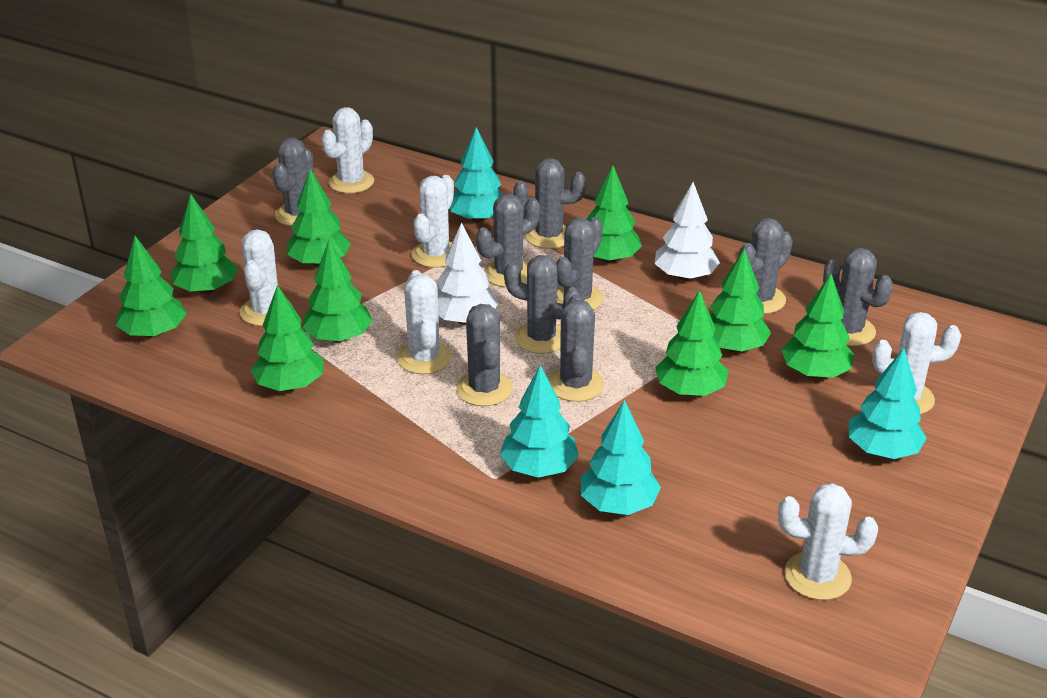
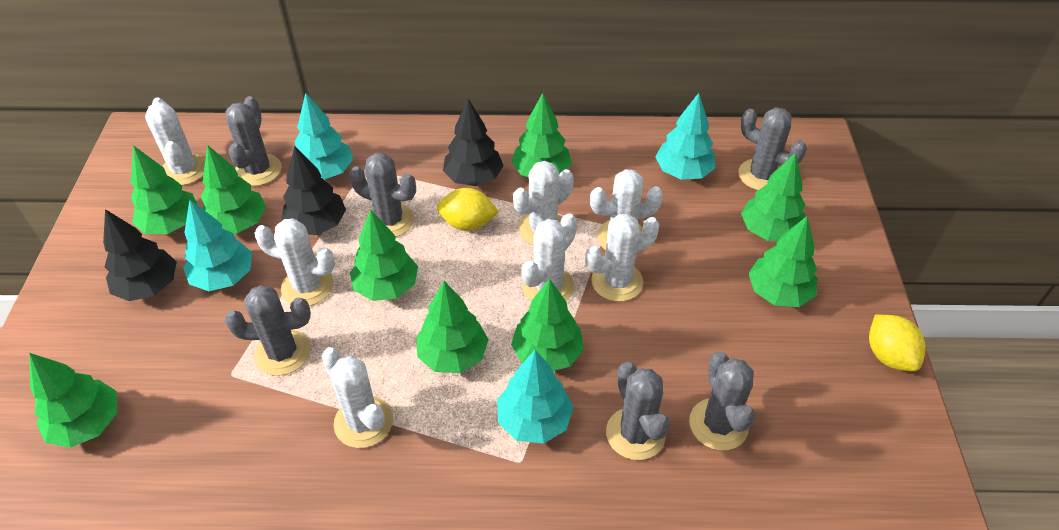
black tree: 0 -> 3
grey cactus: 9 -> 6
white cactus: 6 -> 7
white tree: 2 -> 0
yellow lemon: 0 -> 2

